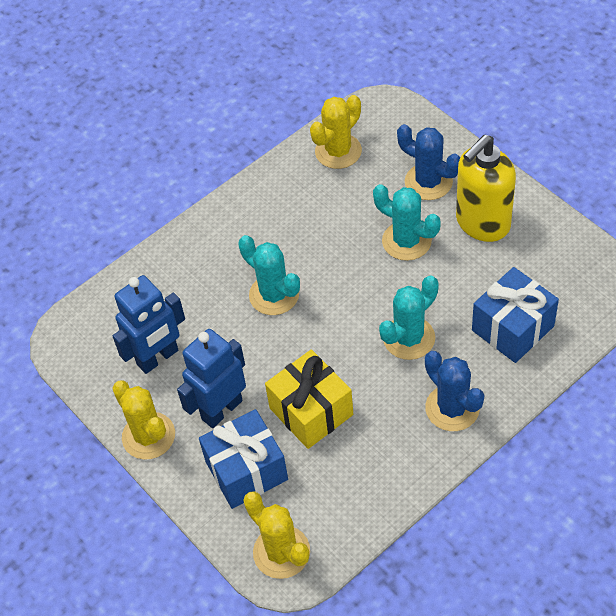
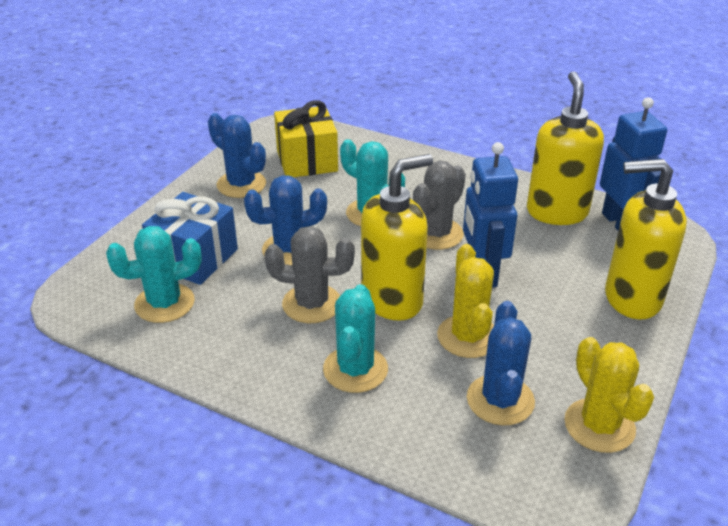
blue cactus: 2 -> 3
blue gift: 2 -> 1
grey cactus: 0 -> 2
yellow cactus: 3 -> 2
yellow soap dispenser: 1 -> 3

